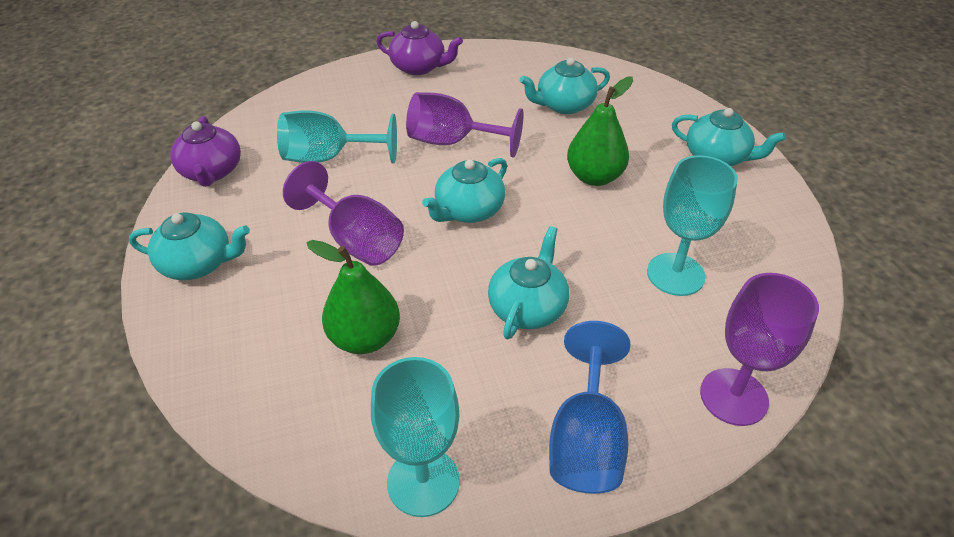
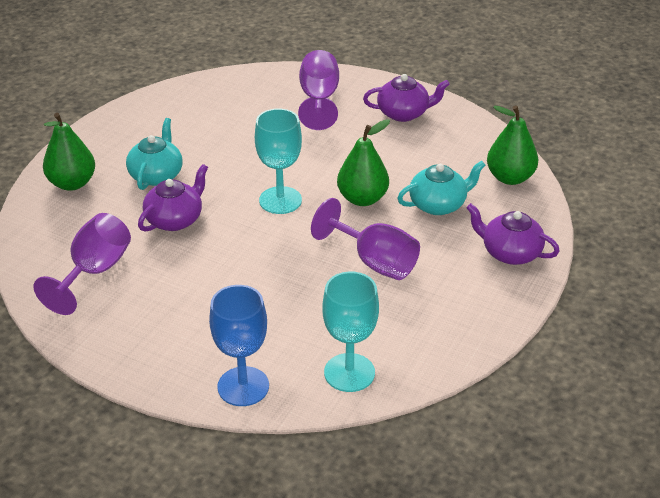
green pear: 2 -> 3
purple teapot: 2 -> 3
turquoise goblet: 3 -> 2
turquoise teapot: 5 -> 2

